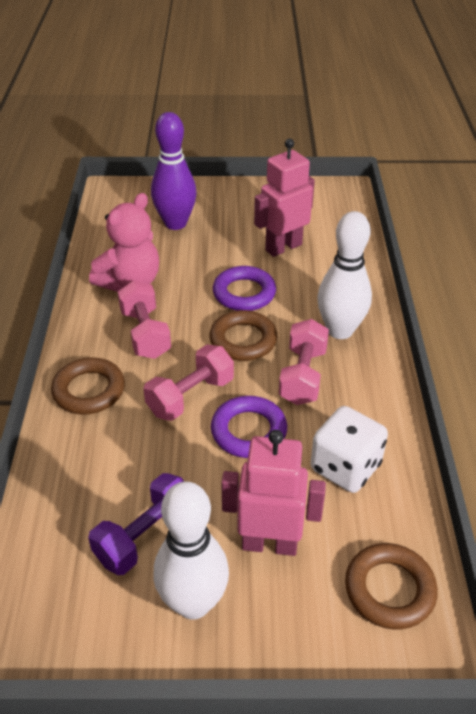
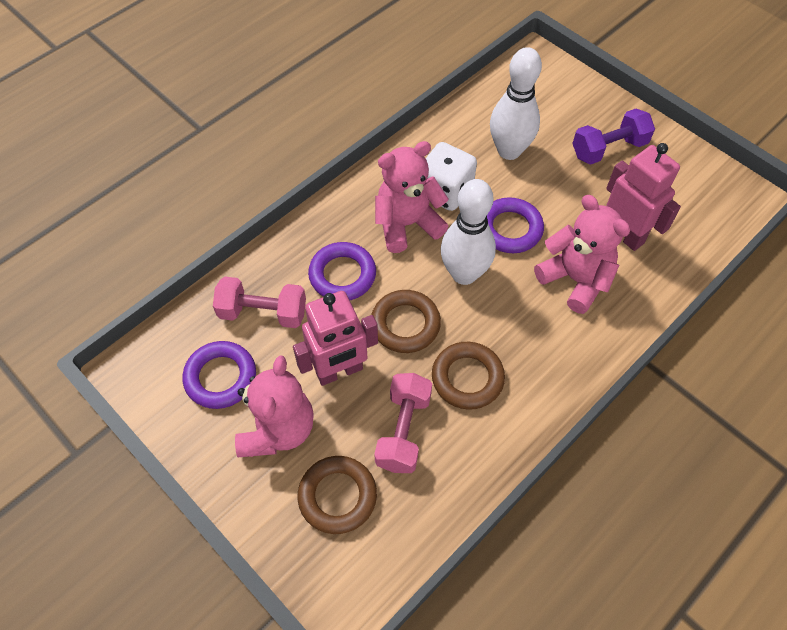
pink dumbbell: 3 -> 2
pink teddy bear: 1 -> 3
purple bowling pin: 1 -> 0
purple ring: 2 -> 3

